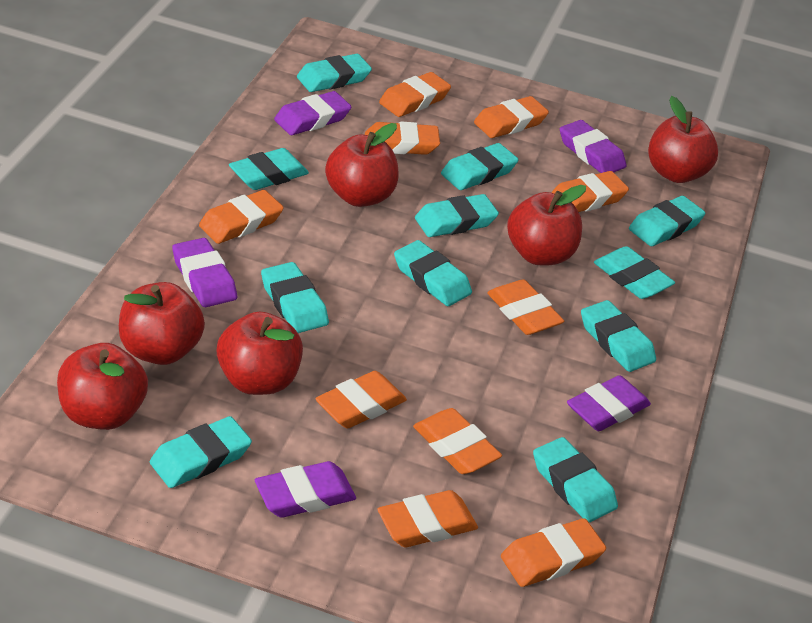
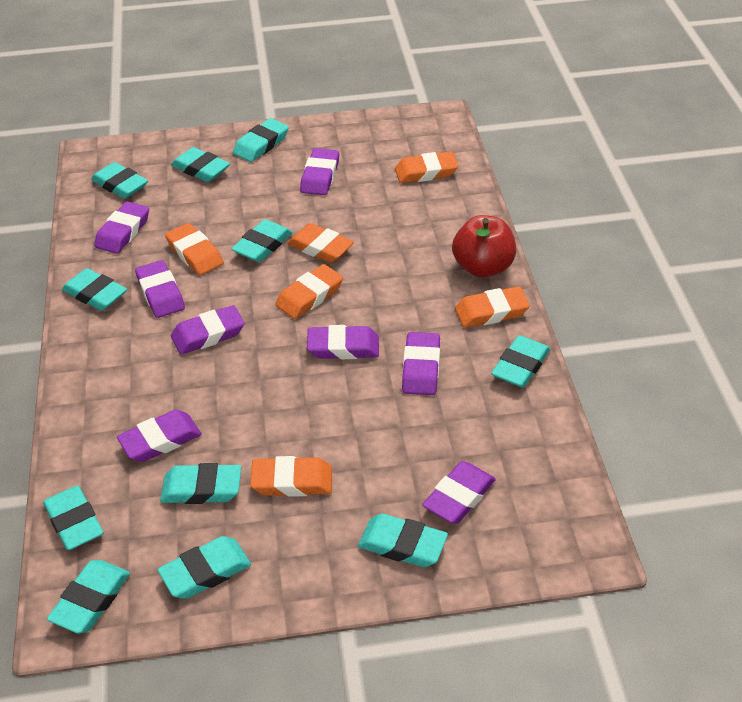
orange eraser: 10 -> 6
purple eraser: 5 -> 8
red apple: 6 -> 1

